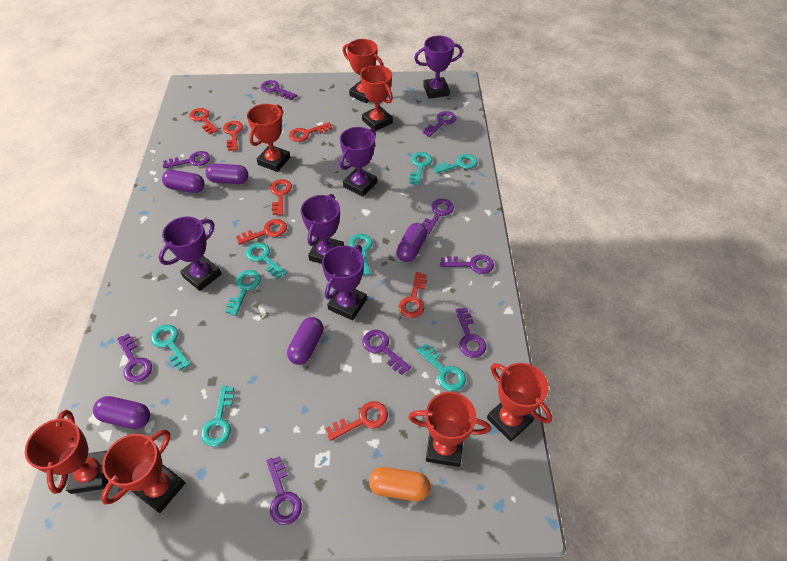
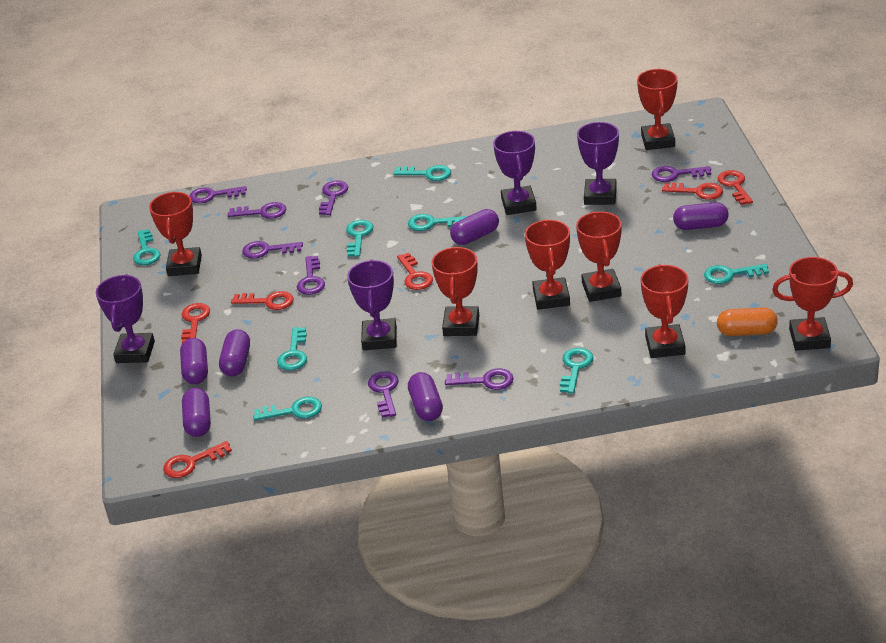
purple capsule: 5 -> 6
purple key: 9 -> 8
purple trophy: 5 -> 4
red key: 7 -> 6

